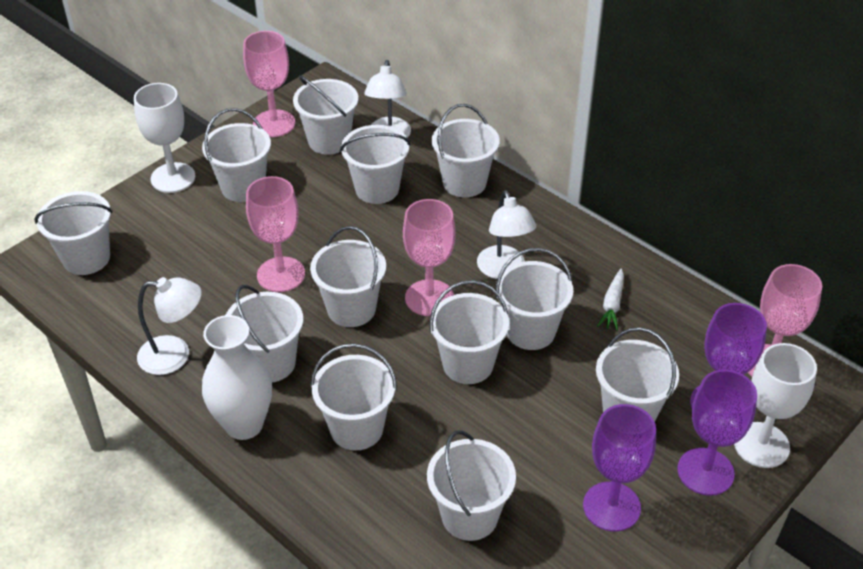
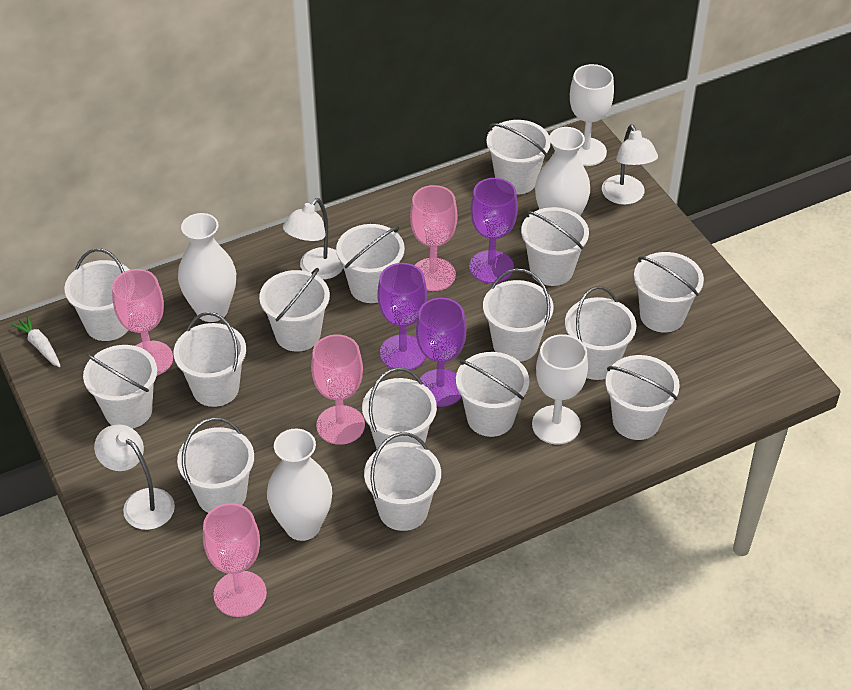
white bucket: 12 -> 15
white vase: 1 -> 3

